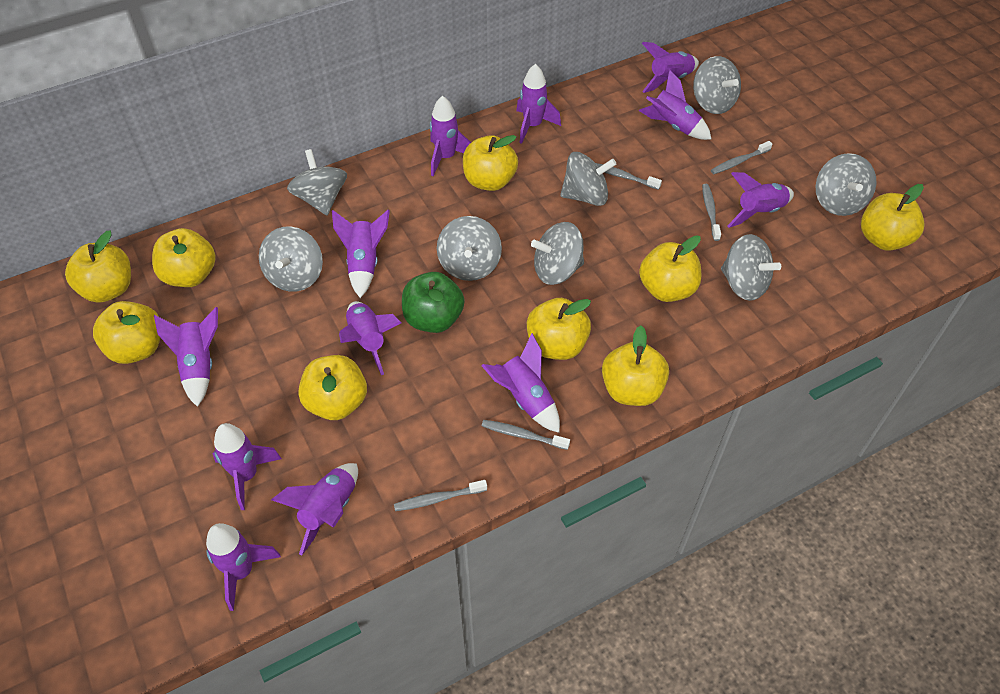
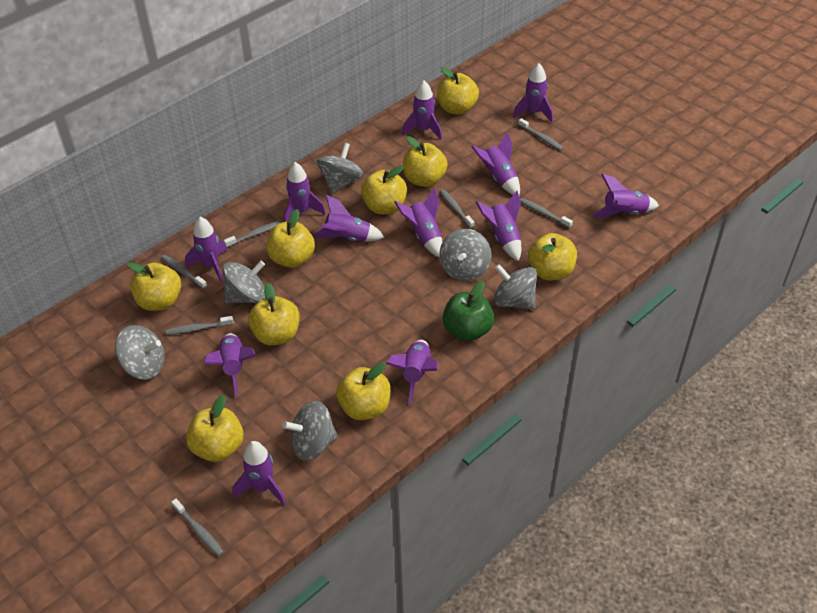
grey spinning top: 8 -> 6
grey toothbrush: 5 -> 7

